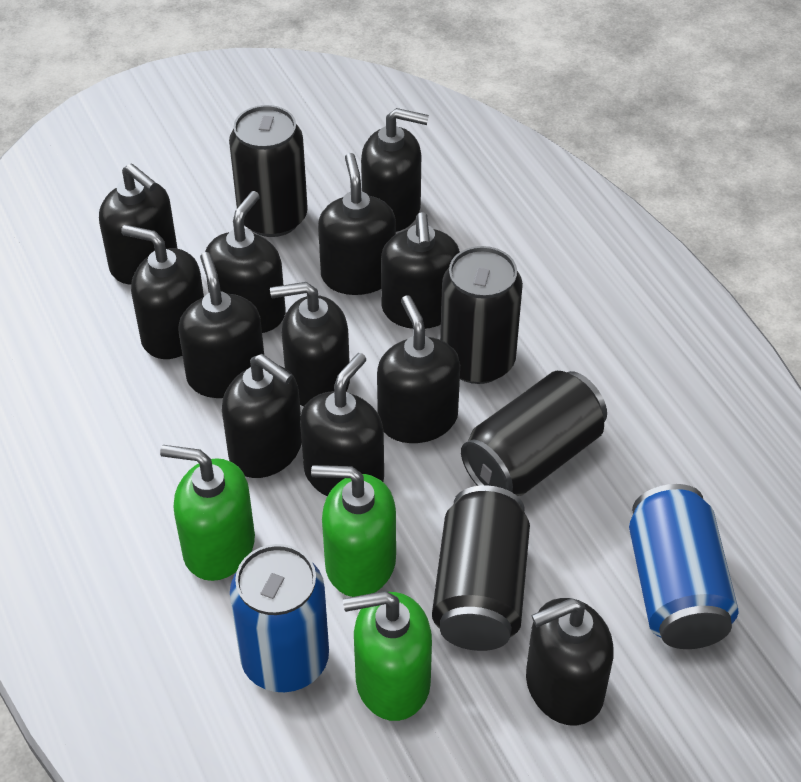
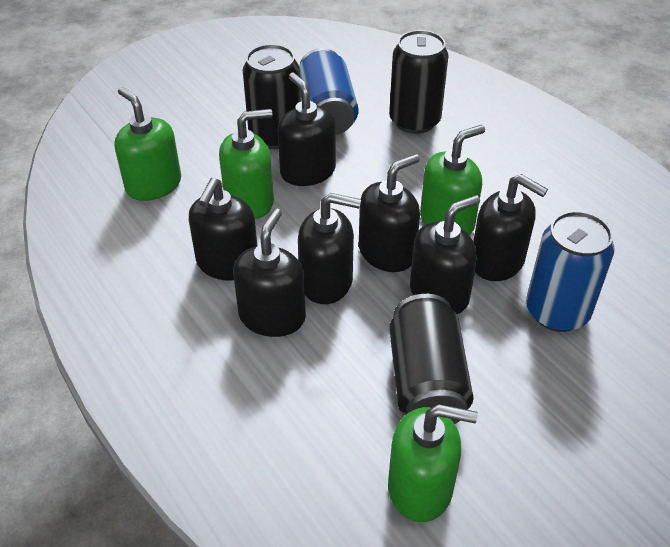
black can: 4 -> 3
black soap dispenser: 12 -> 7
green soap dispenser: 3 -> 4

